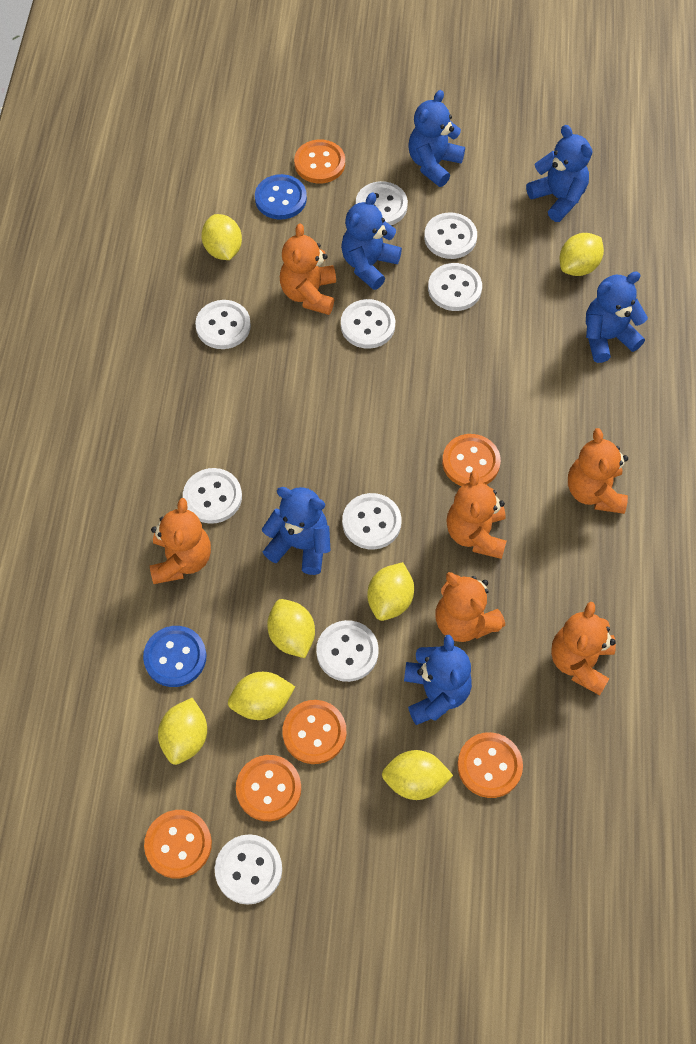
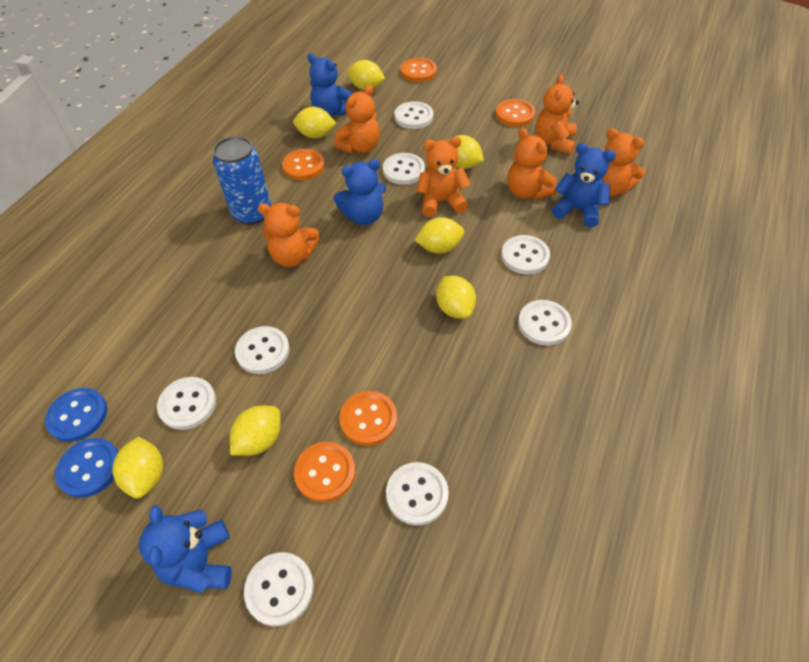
blue can: 0 -> 1
blue teddy bear: 6 -> 4
orange button: 6 -> 5
white button: 9 -> 8

